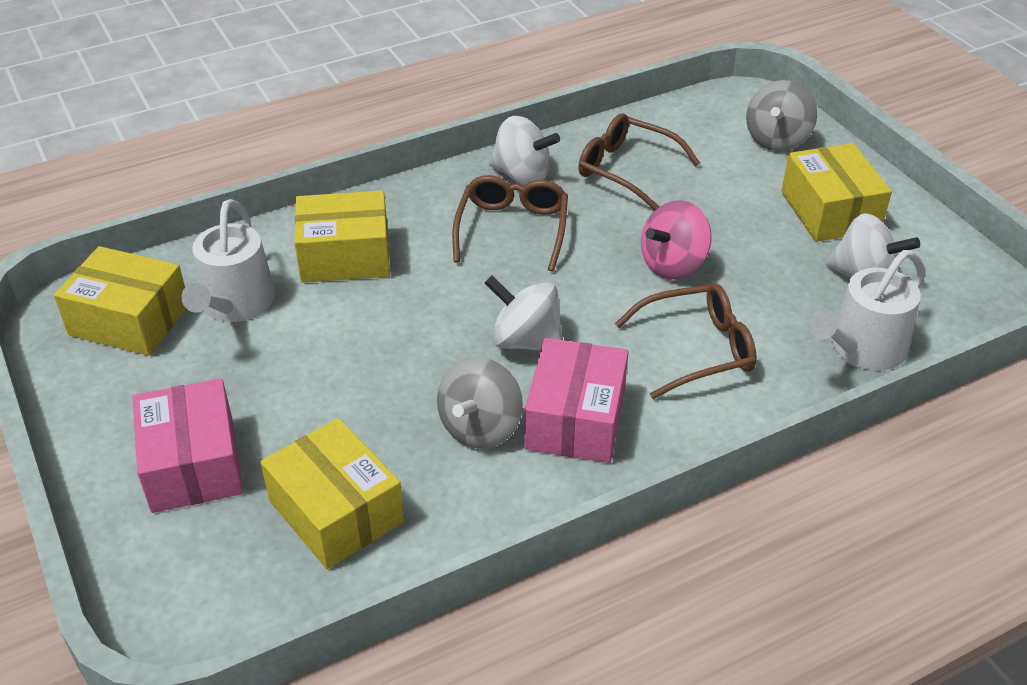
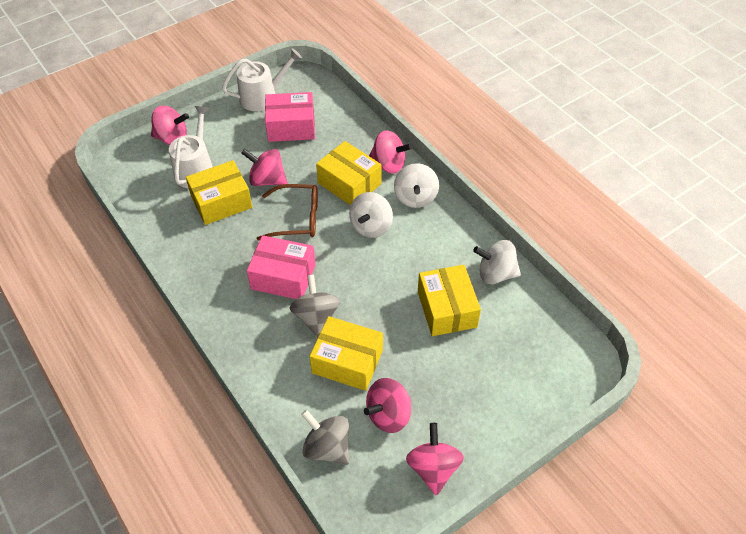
brown glasses: 3 -> 1
pink spinning top: 1 -> 5

